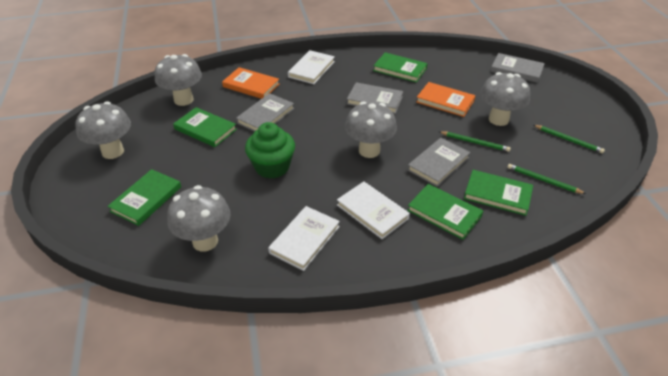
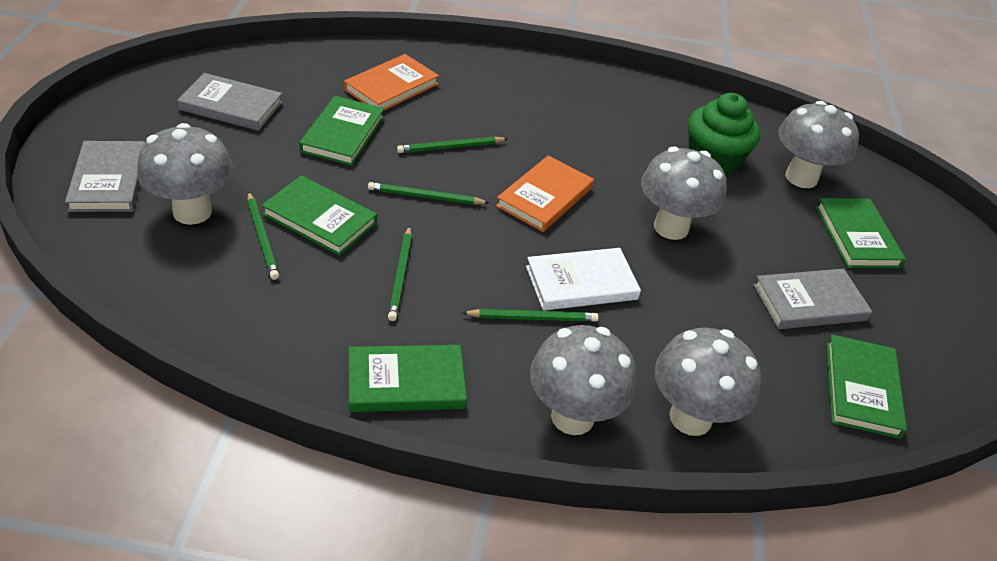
green pencil: 3 -> 5
grey book: 4 -> 3
white book: 3 -> 1

